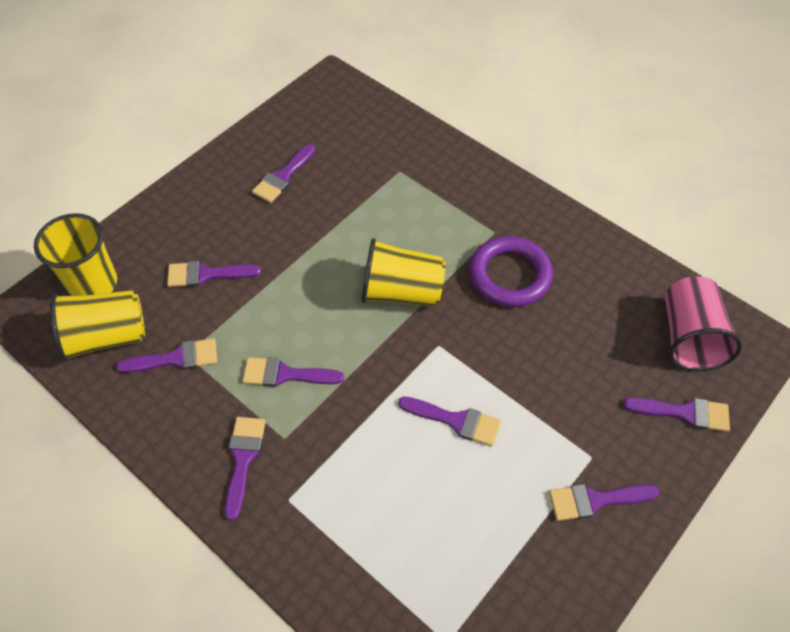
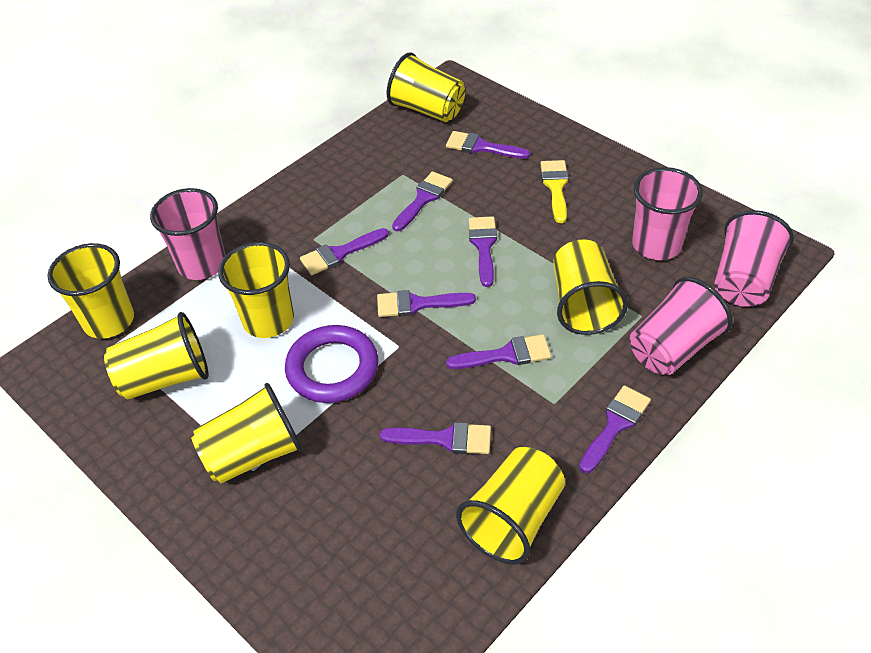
pink cup: 1 -> 4
yellow brush: 0 -> 1
yellow cup: 3 -> 7

